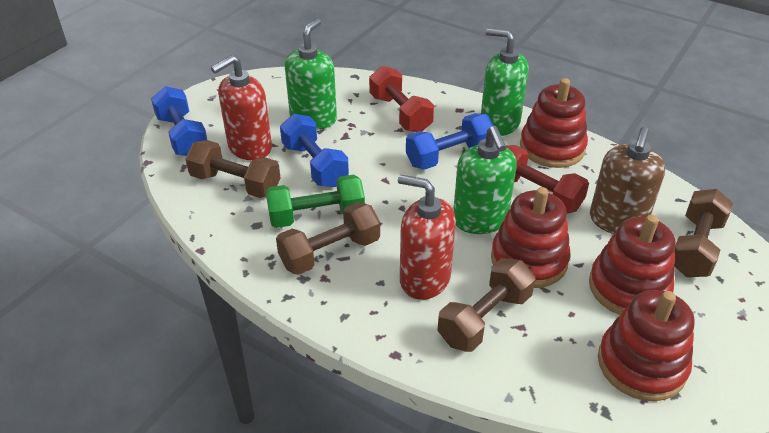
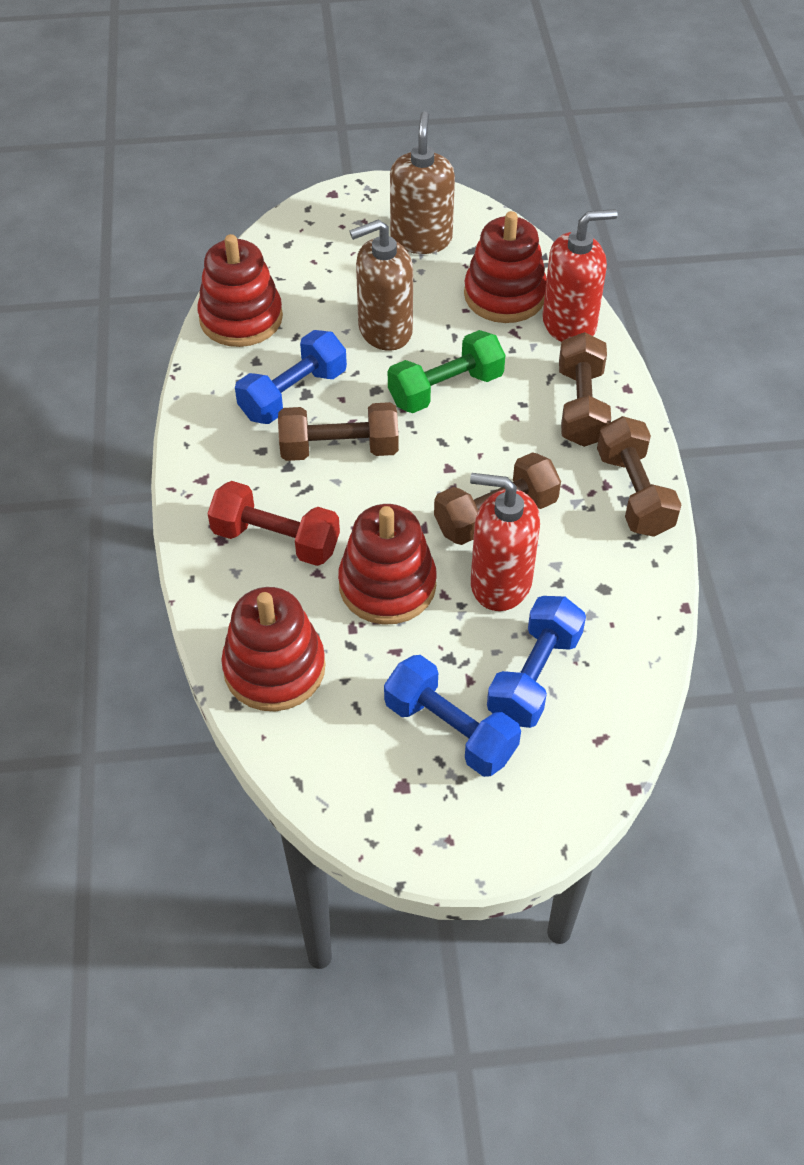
brown soap dispenser: 1 -> 2
green soap dispenser: 3 -> 0
red dumbbell: 2 -> 1

